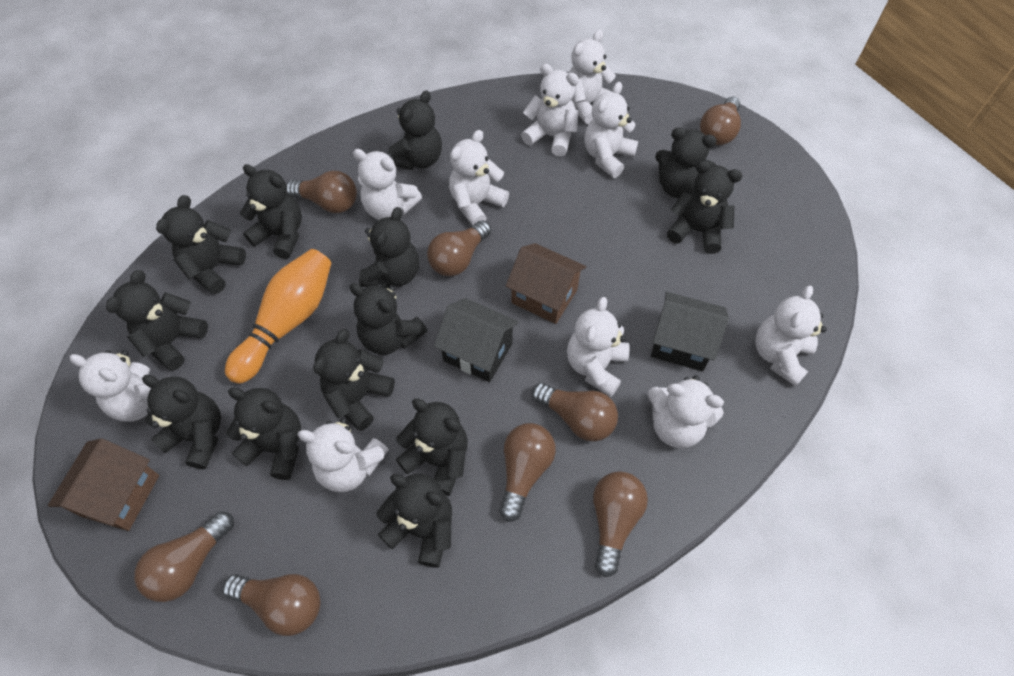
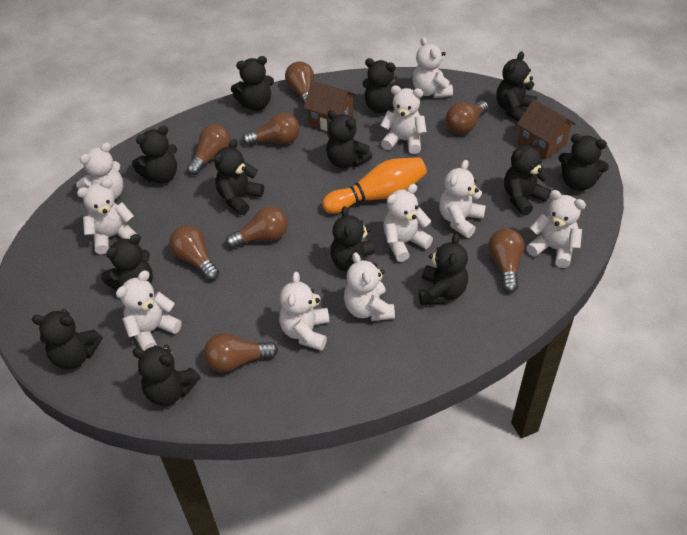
black house: 2 -> 0

